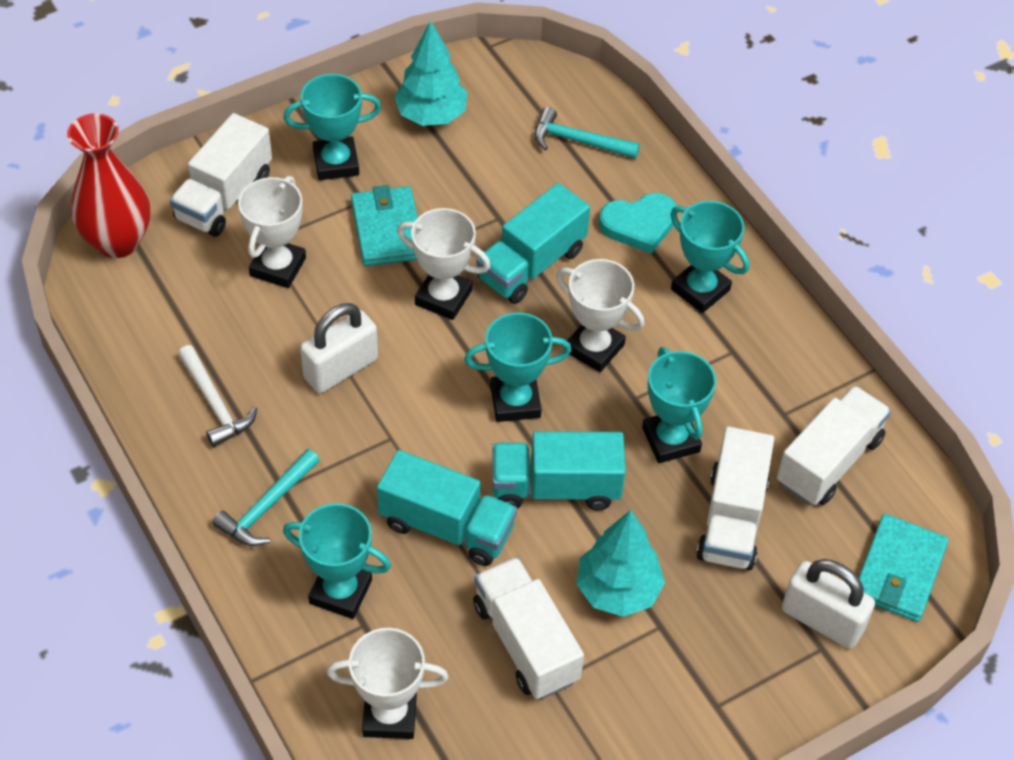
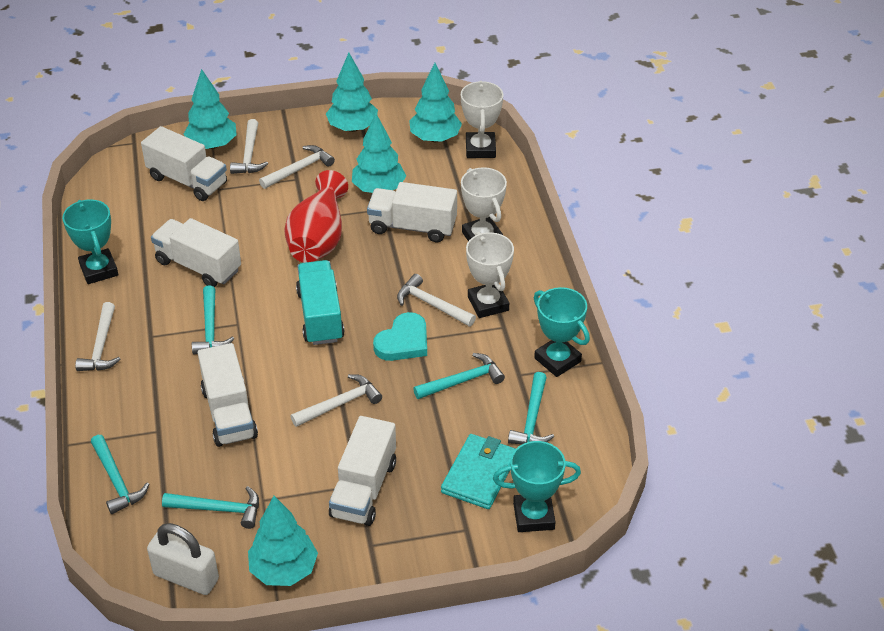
turquoise hammer: 2 -> 5
turquoise tree: 2 -> 5
turquoise trophy: 5 -> 3
turquoise truck: 3 -> 1
turquoise wallet: 2 -> 1
white hammer: 1 -> 5
white padlock: 2 -> 1
white trophy: 4 -> 3
white truck: 4 -> 5

